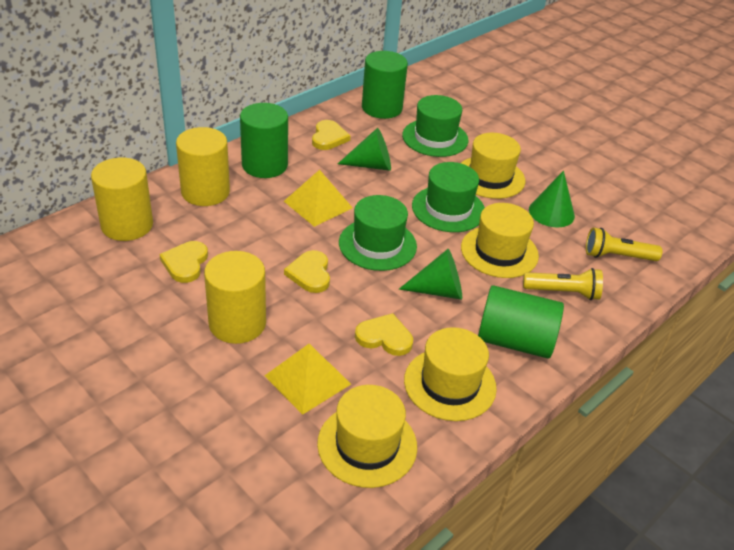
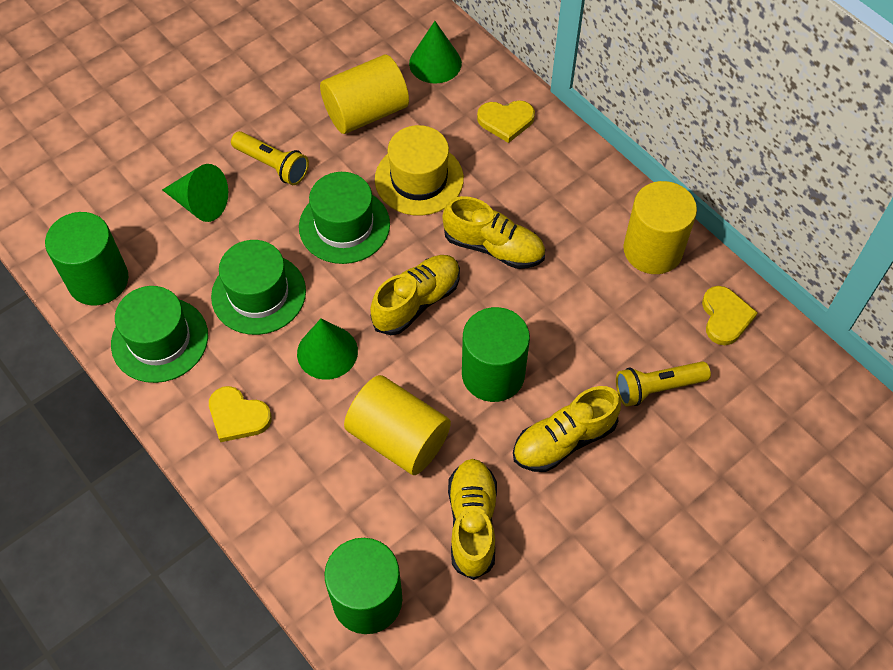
yellow hat: 4 -> 1
yellow heart: 4 -> 3
yellow pyramid: 2 -> 0
yellow shoe: 0 -> 4

